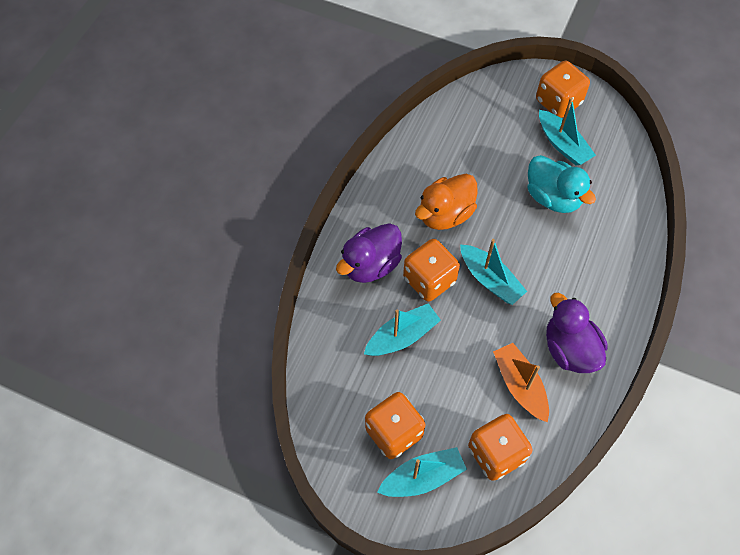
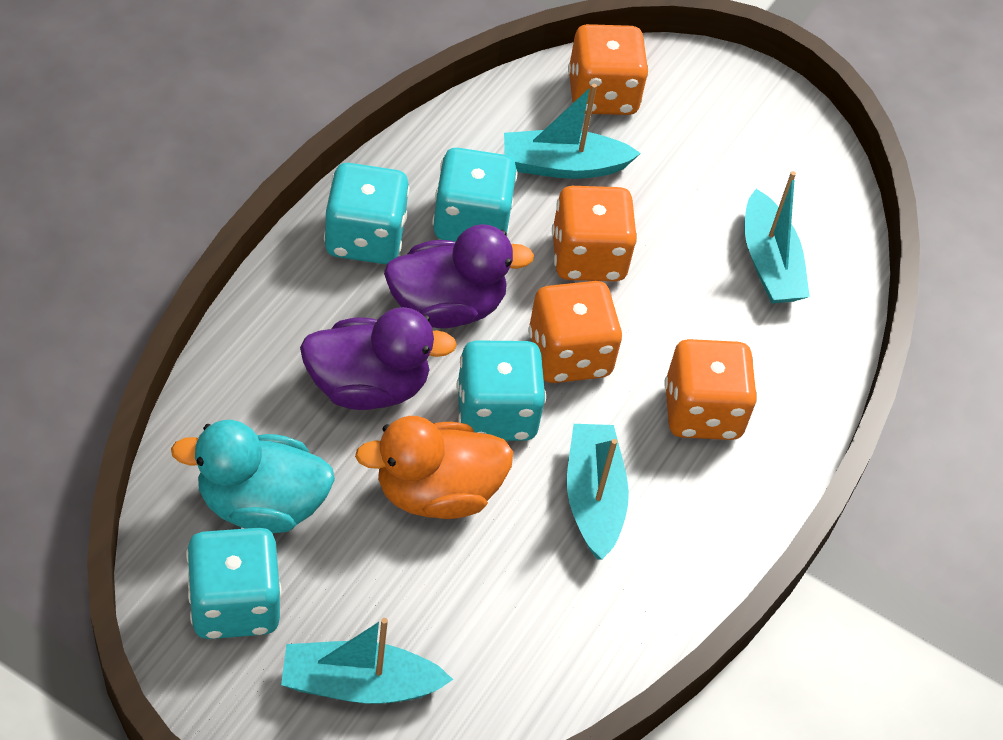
orange boat: 1 -> 0
turquoise dice: 0 -> 4

